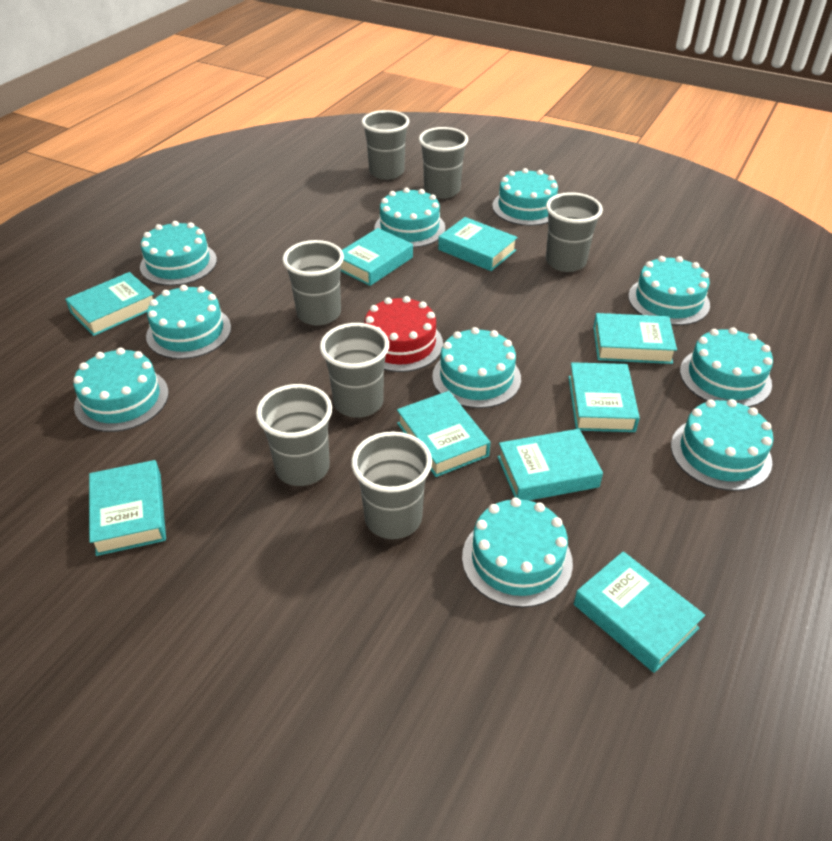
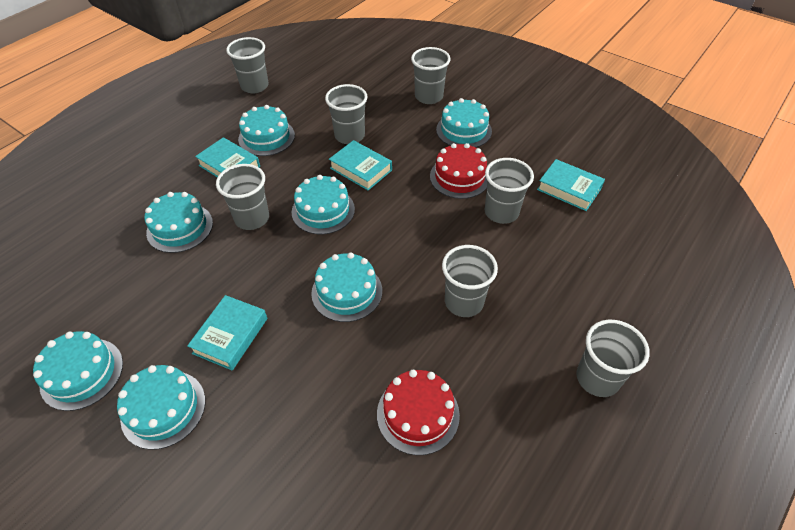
red cake: 1 -> 2
turquoise book: 9 -> 4
turquoise cake: 10 -> 7

